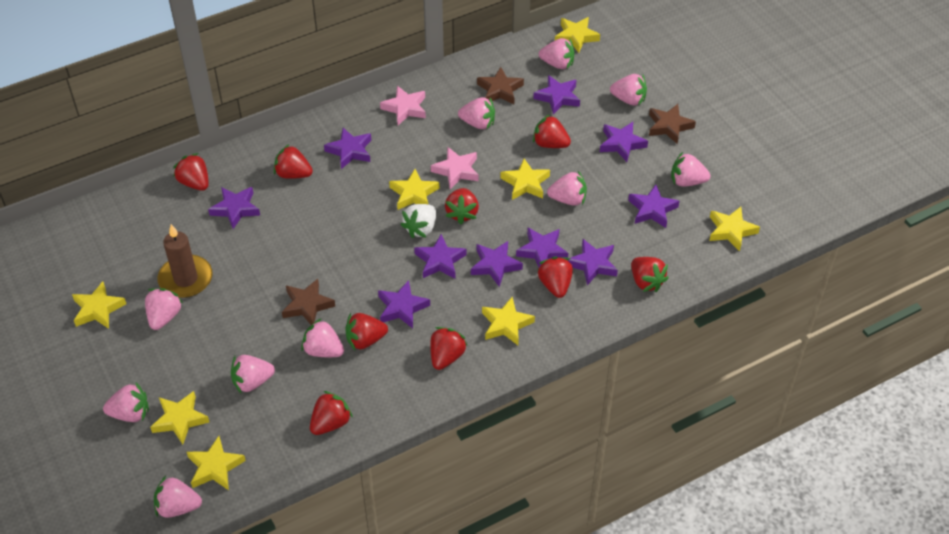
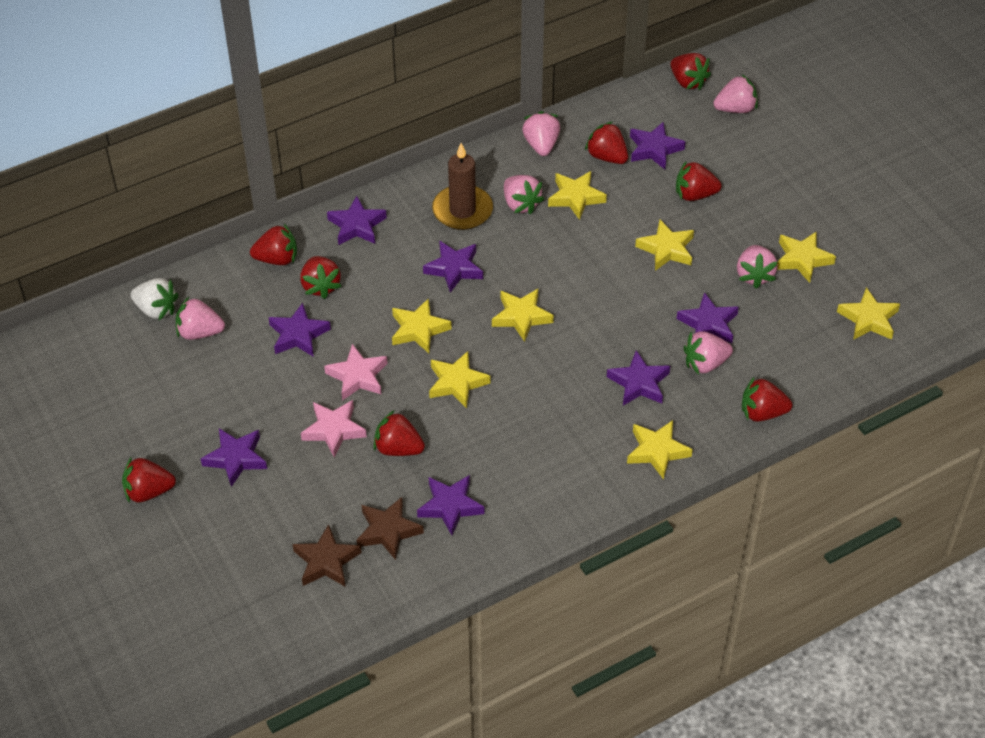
brown star: 3 -> 2
pink strawberry: 10 -> 6
purple star: 10 -> 8
red strawberry: 9 -> 8

